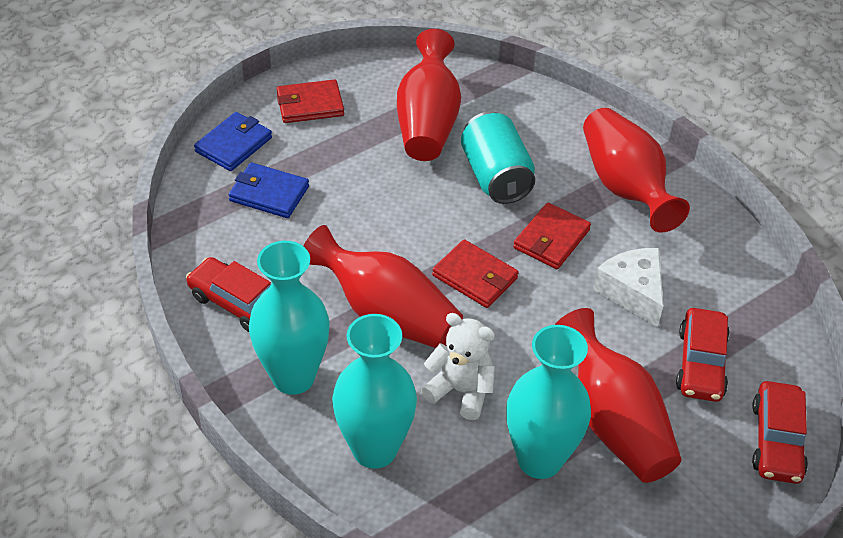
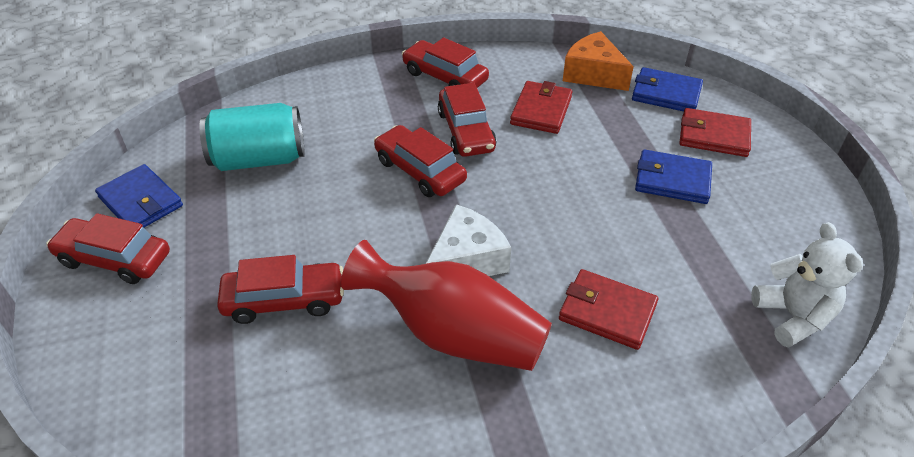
blue wallet: 2 -> 3
orange cheese: 0 -> 1
red car: 3 -> 5
red vase: 4 -> 1
turquoise vase: 3 -> 0

